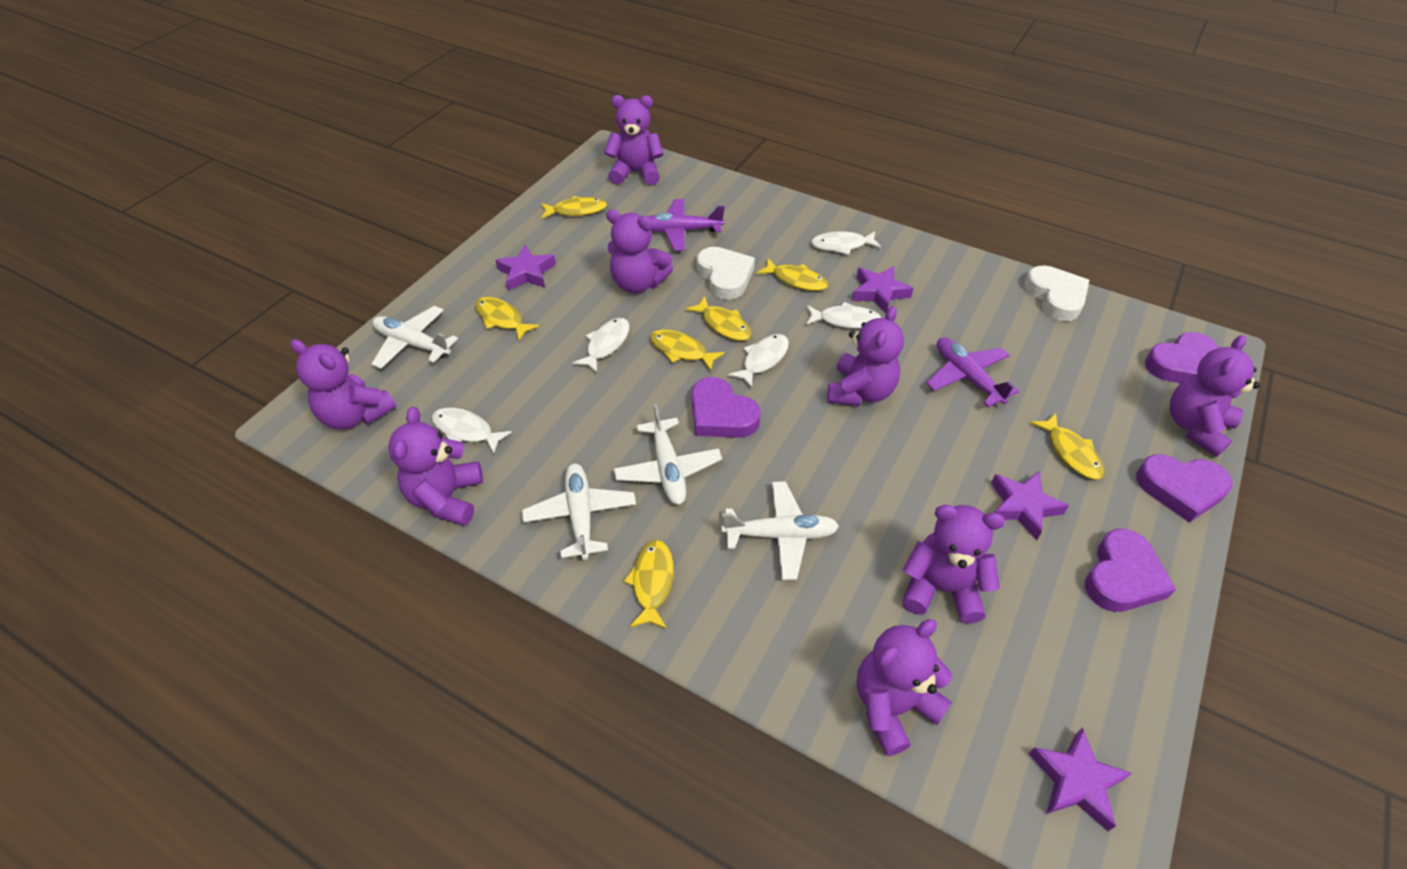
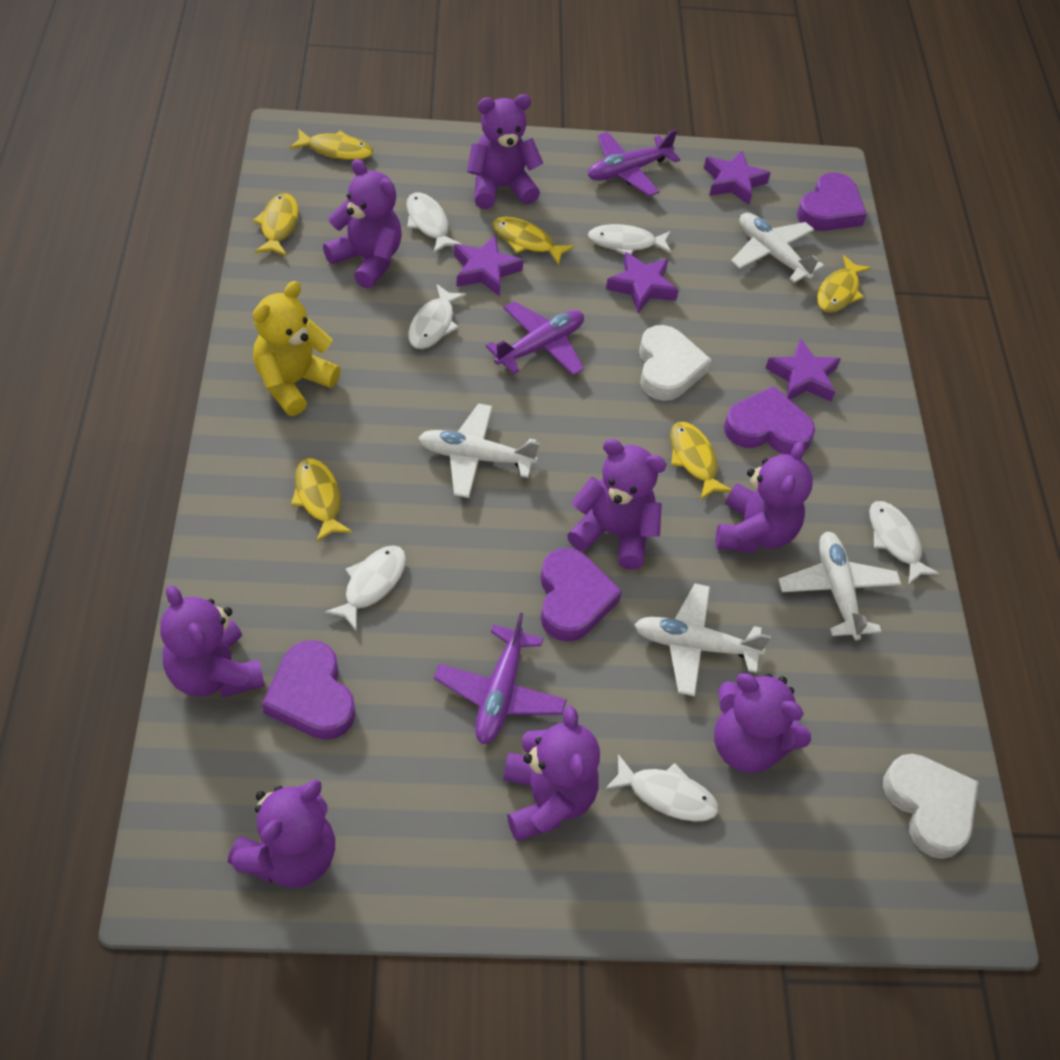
purple plane: 2 -> 3
white fish: 5 -> 6
yellow fish: 7 -> 6
yellow teddy bear: 0 -> 1

